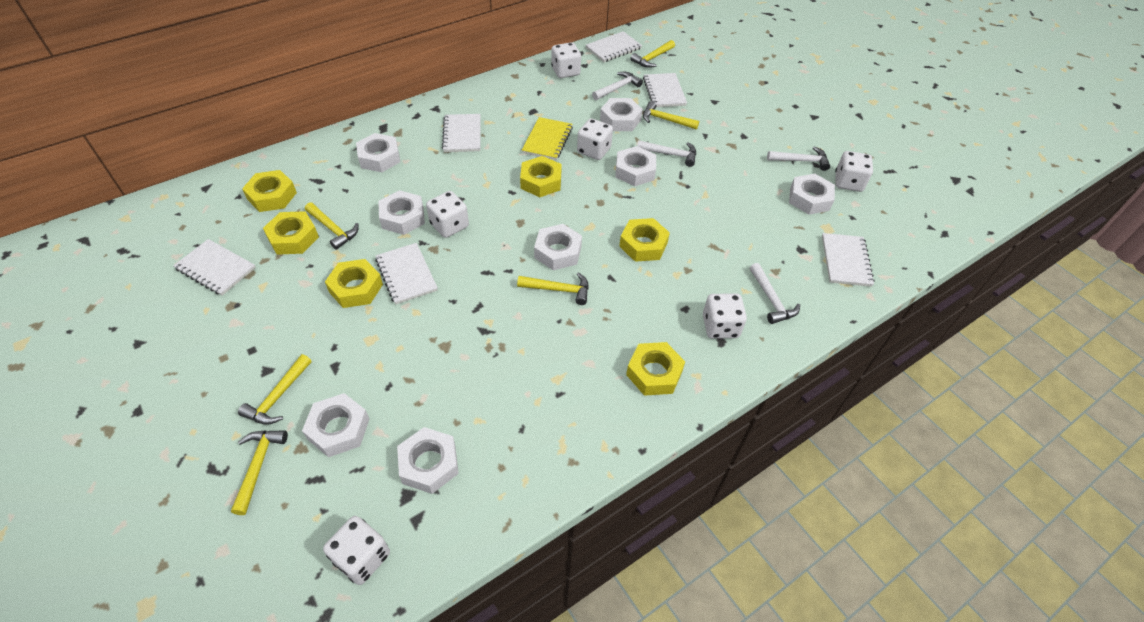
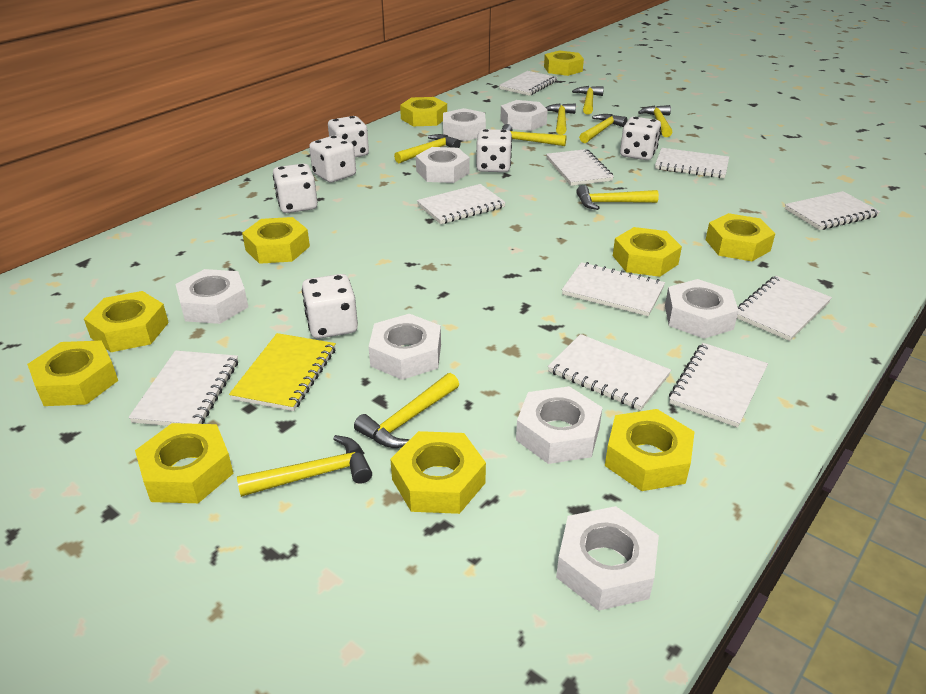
white hammer: 4 -> 0
white notebook: 6 -> 10
yellow hammer: 6 -> 9
yellow nut: 6 -> 10

